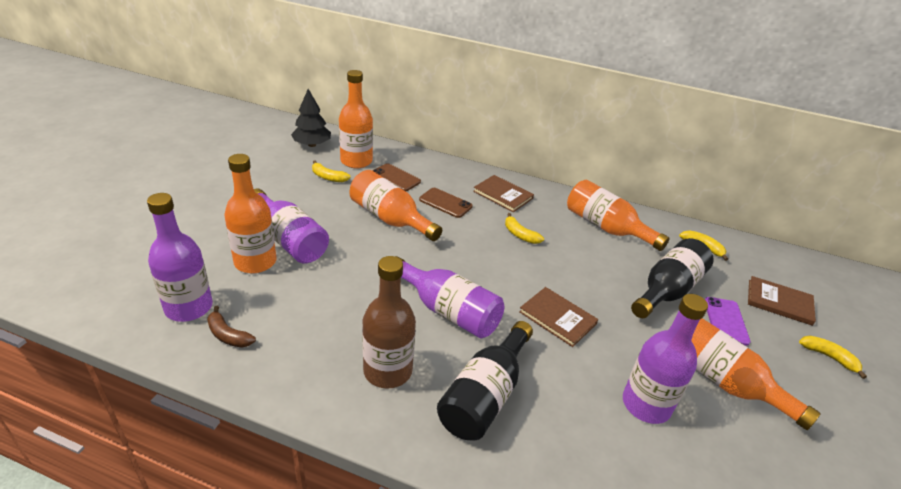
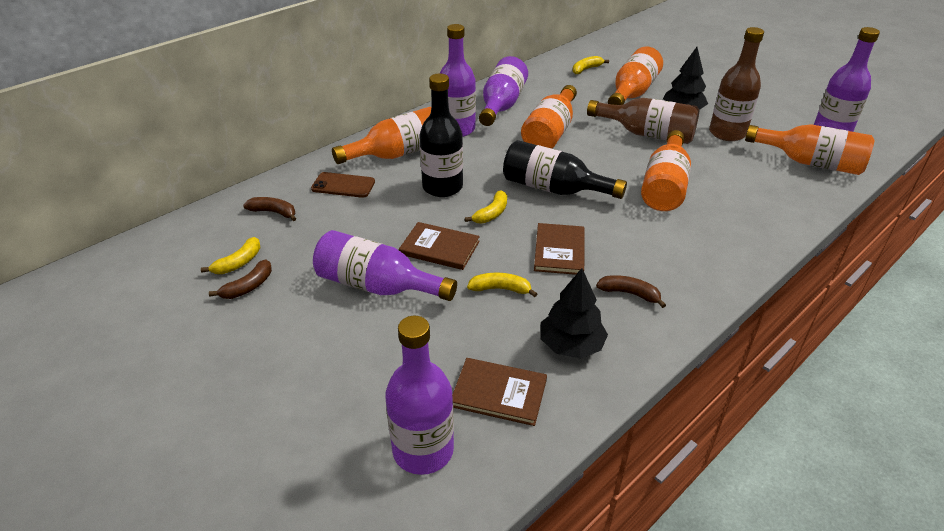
black tree: 1 -> 2
brown banana: 1 -> 3
brown bottle: 1 -> 2
brown phone: 2 -> 1
purple bottle: 4 -> 5
purple phone: 1 -> 0

